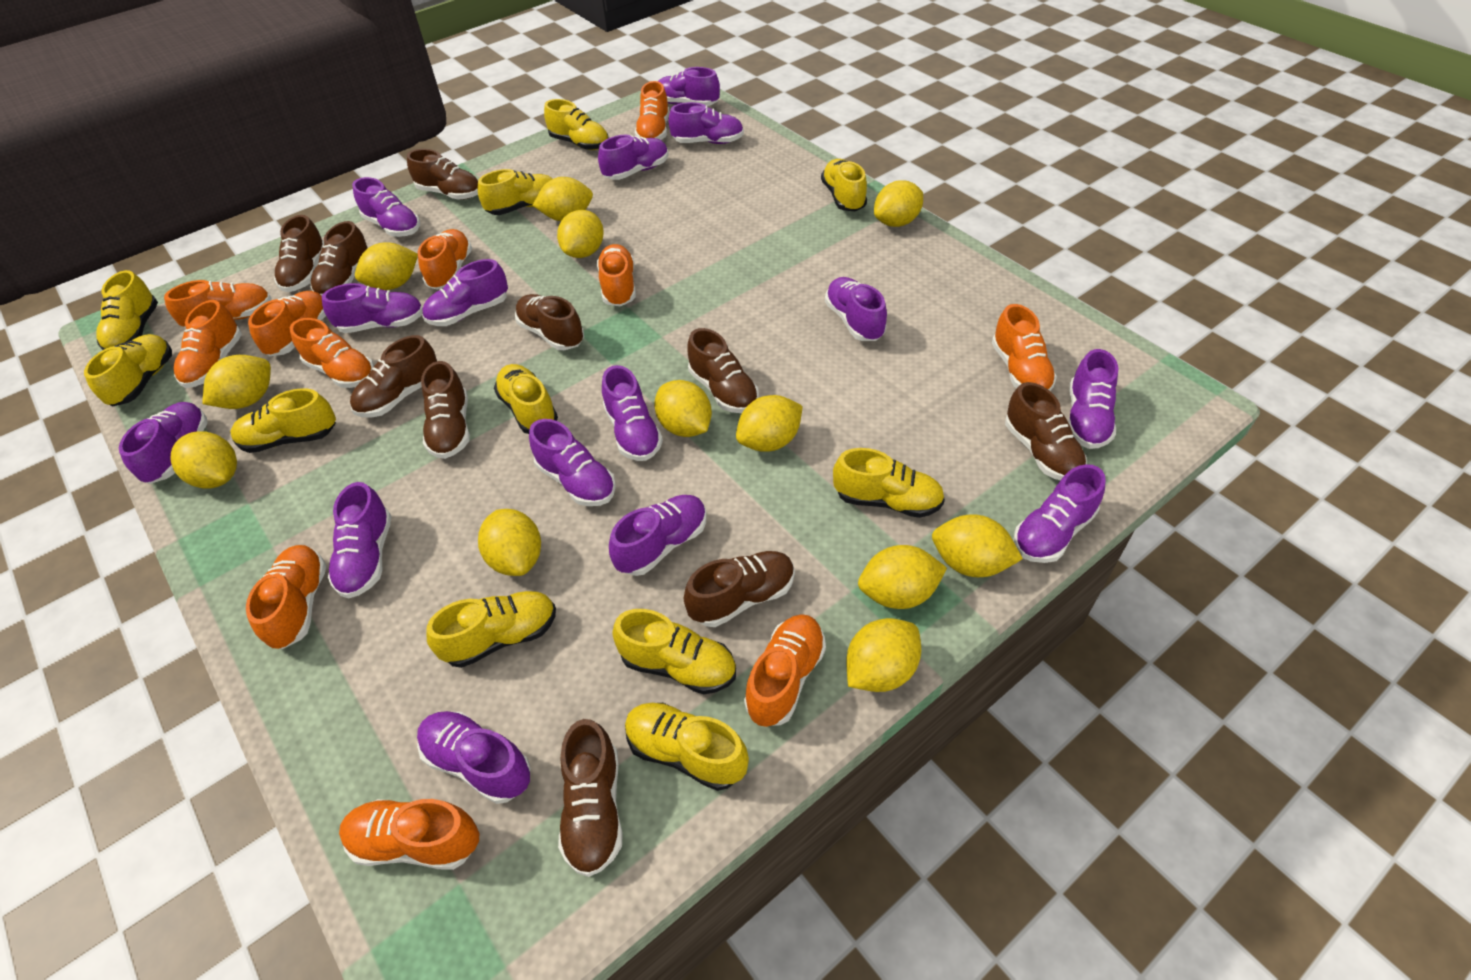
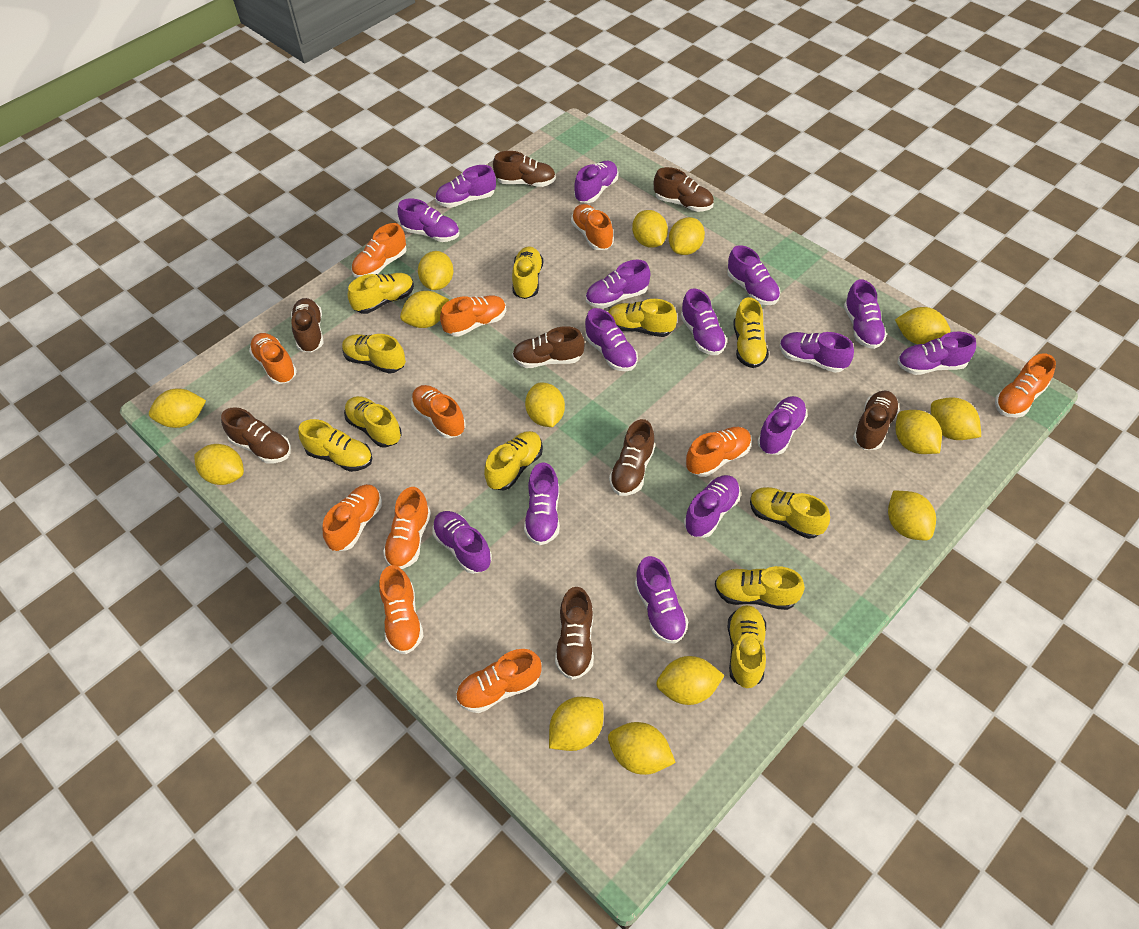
brown shoe: 10 -> 8
yellow lemon: 12 -> 14

